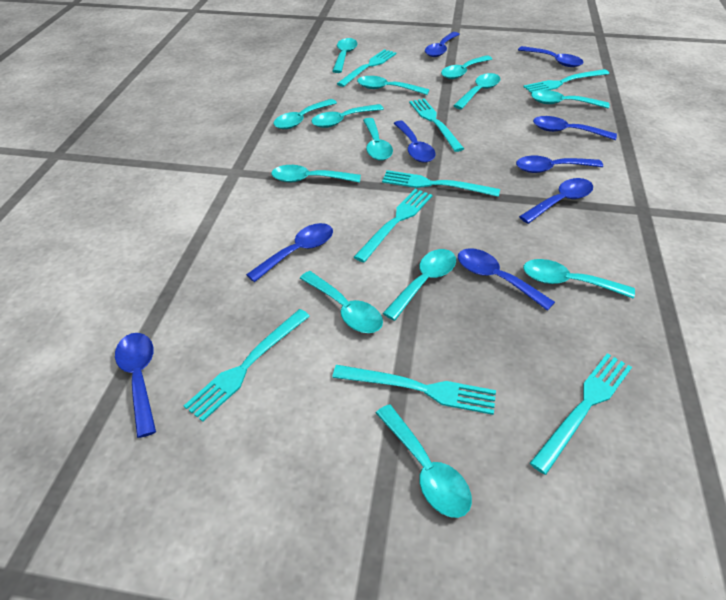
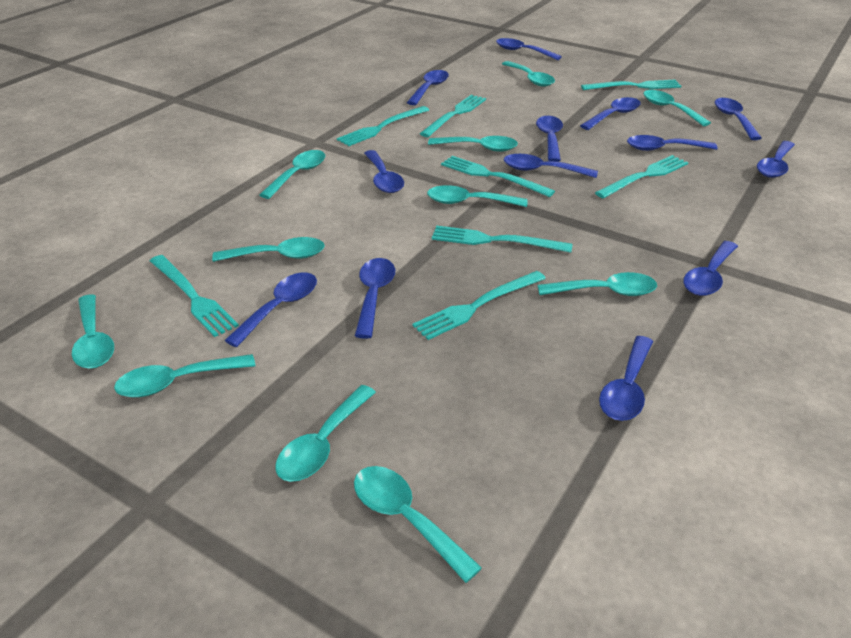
blue spoon: 9 -> 13
turquoise spoon: 13 -> 11

